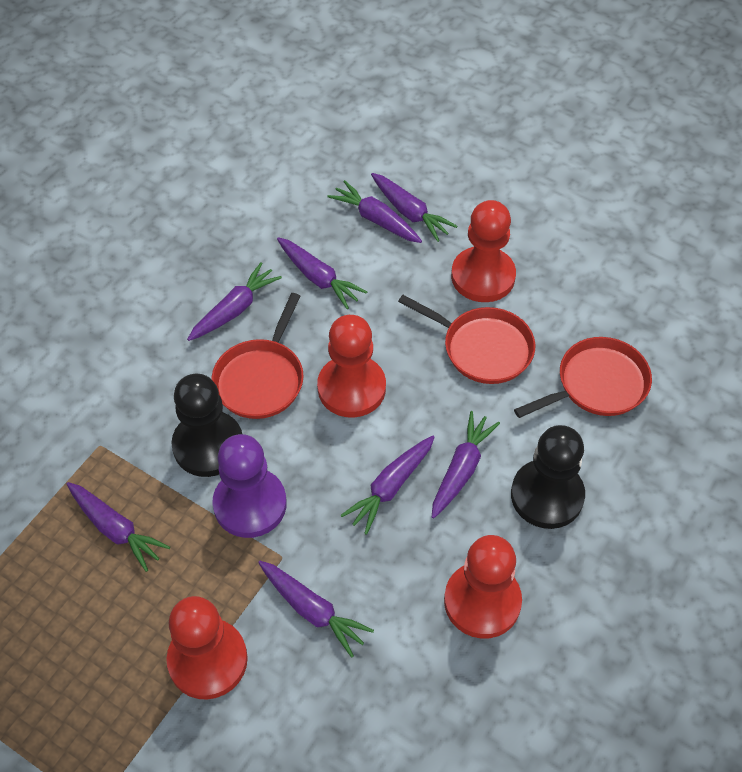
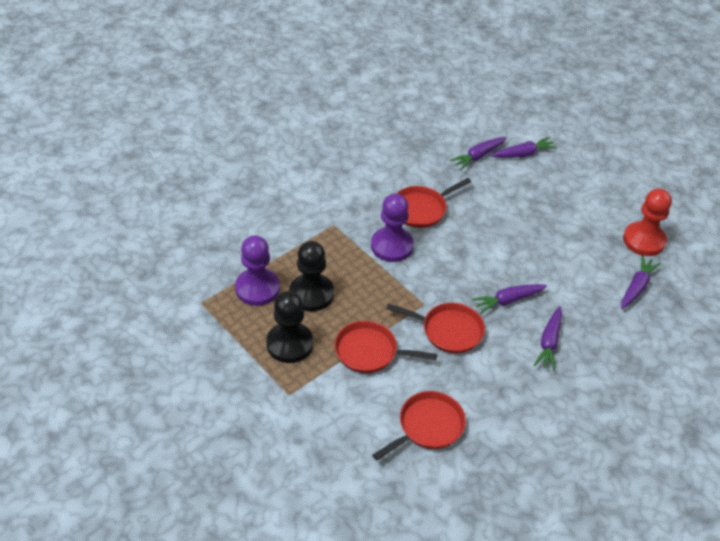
purple carrot: 8 -> 5
purple pawn: 1 -> 2
red pan: 3 -> 4
red pawn: 4 -> 1

